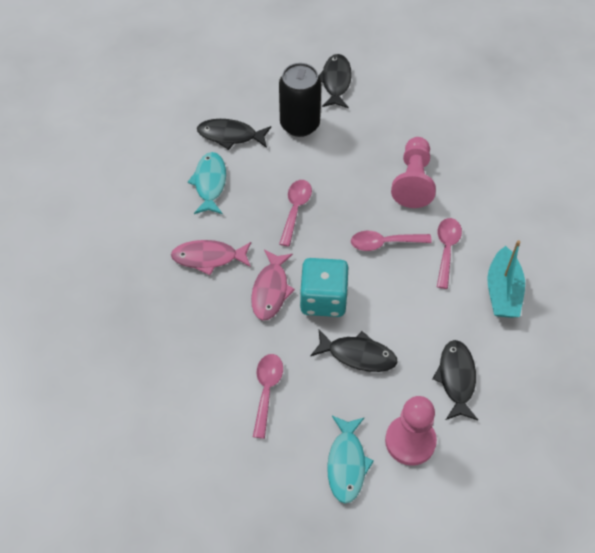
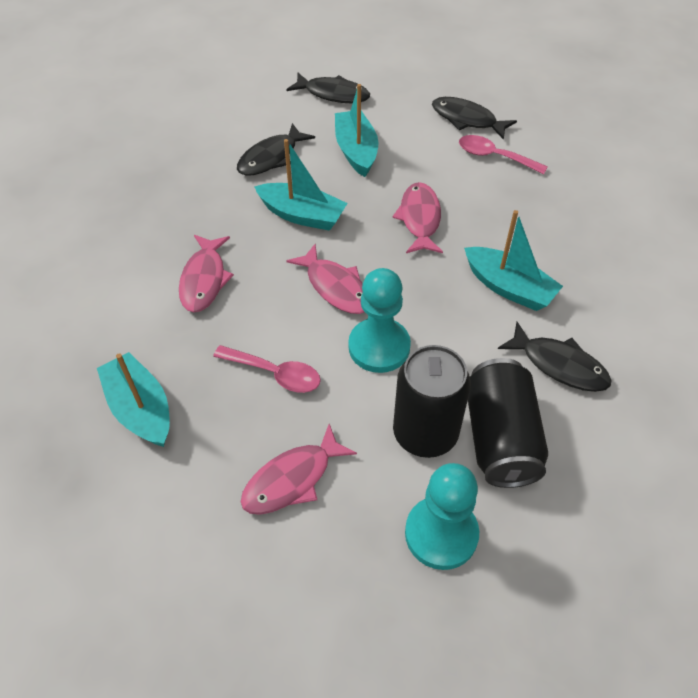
black can: 1 -> 2
pink fish: 2 -> 4
pink pawn: 2 -> 0
pink spoon: 4 -> 2
turquoise boat: 1 -> 4
turquoise dice: 1 -> 0
turquoise fish: 2 -> 0
turquoise pawn: 0 -> 2

